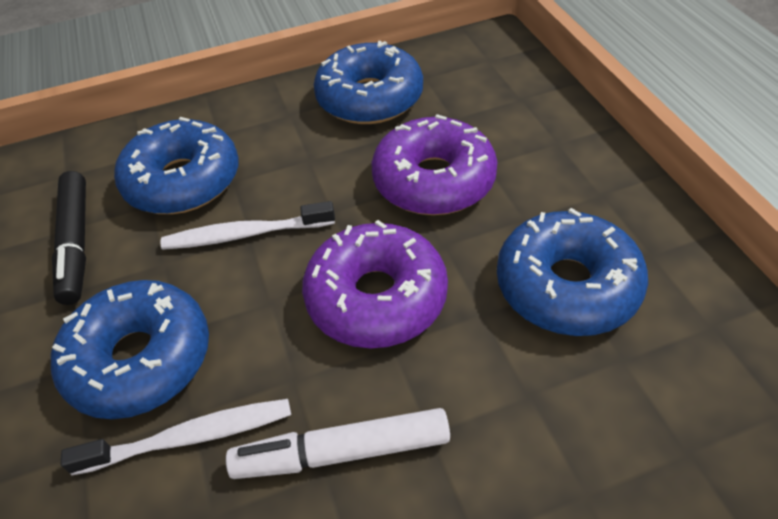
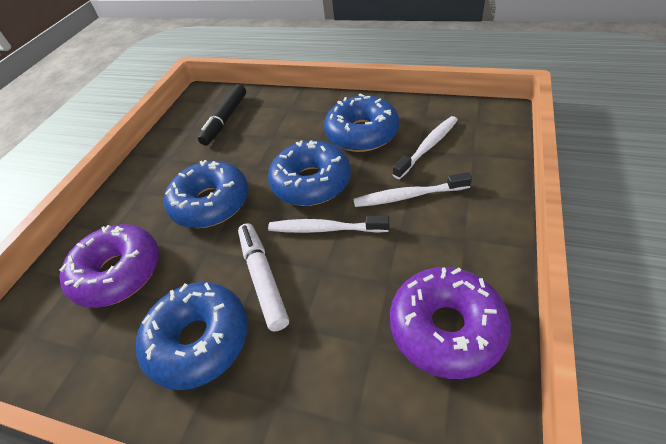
white toothbrush: 2 -> 3

